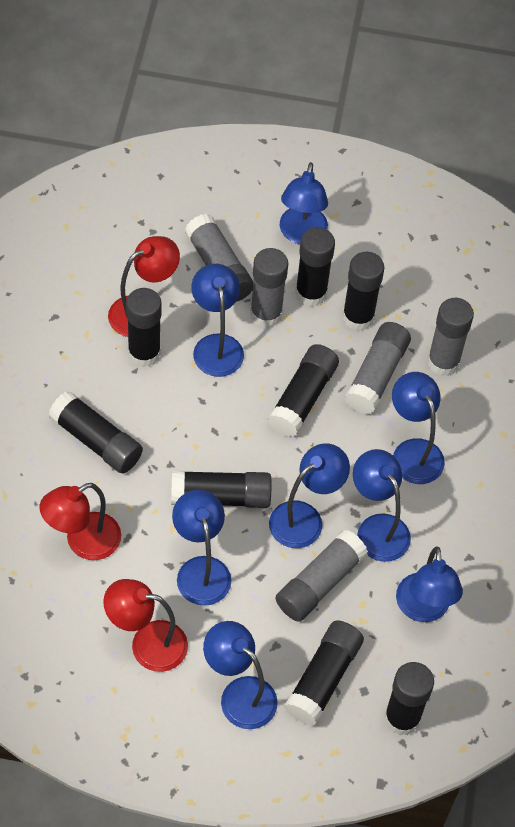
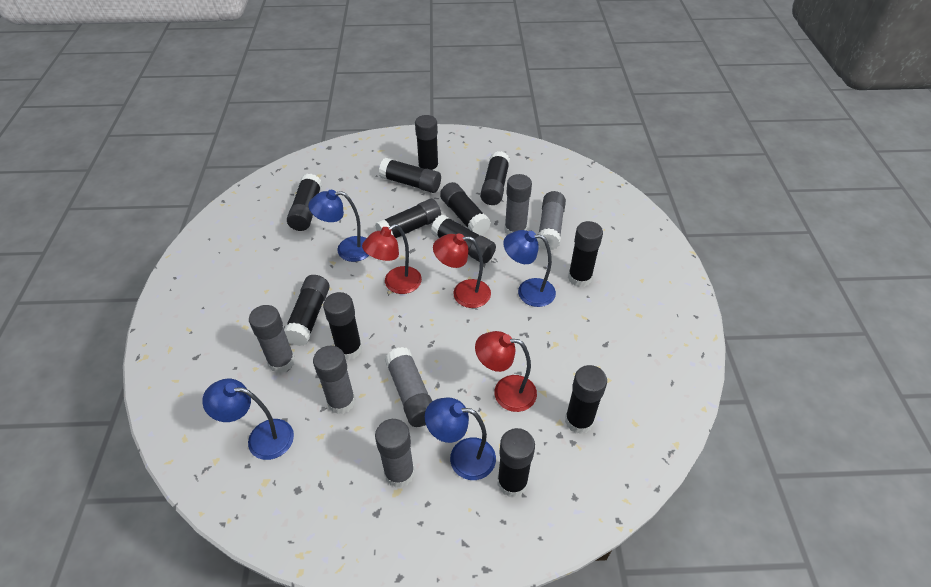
black glue stick: 8 -> 12
blue lamp: 8 -> 4
grey glue stick: 5 -> 6

